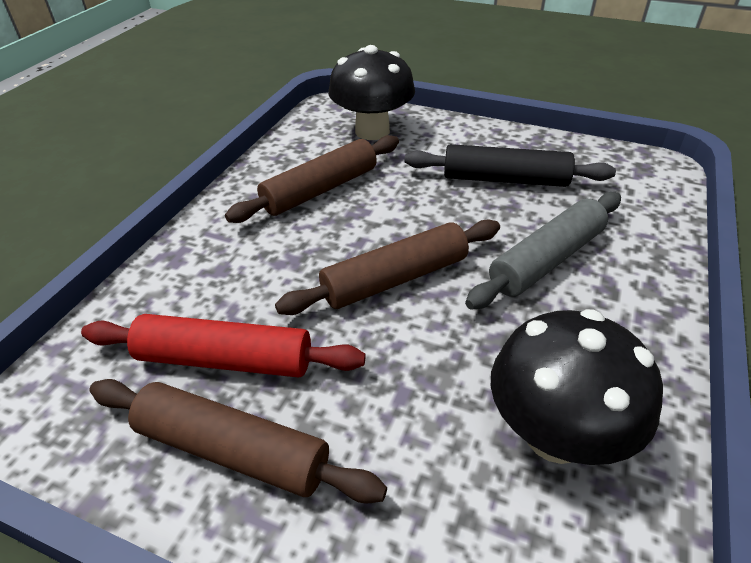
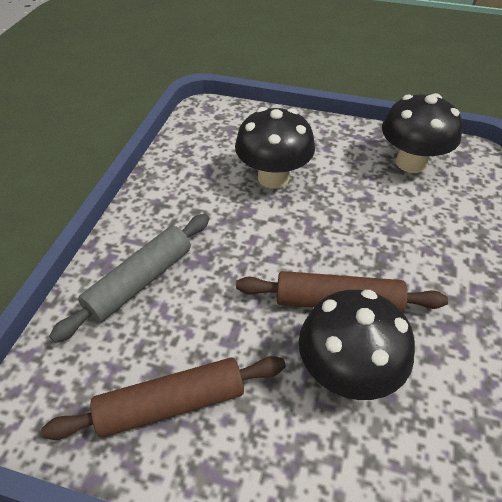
black mushroom: 2 -> 3
black rolling pin: 1 -> 0
brown rolling pin: 3 -> 2
red rolling pin: 1 -> 0

